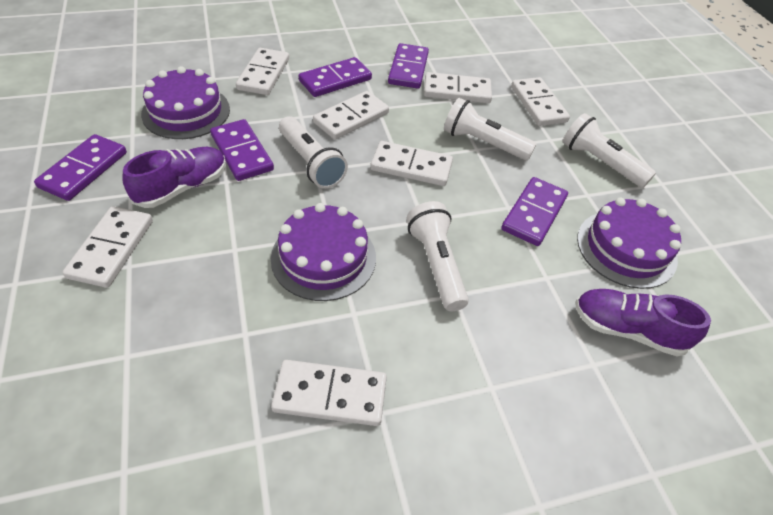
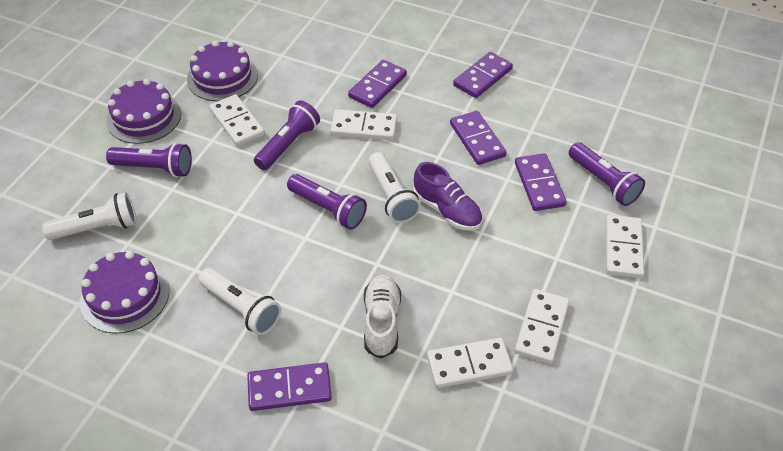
purple flashlight: 0 -> 4
purple shoe: 2 -> 1
white domino: 7 -> 5
white flashlight: 4 -> 3
white shoe: 0 -> 1

